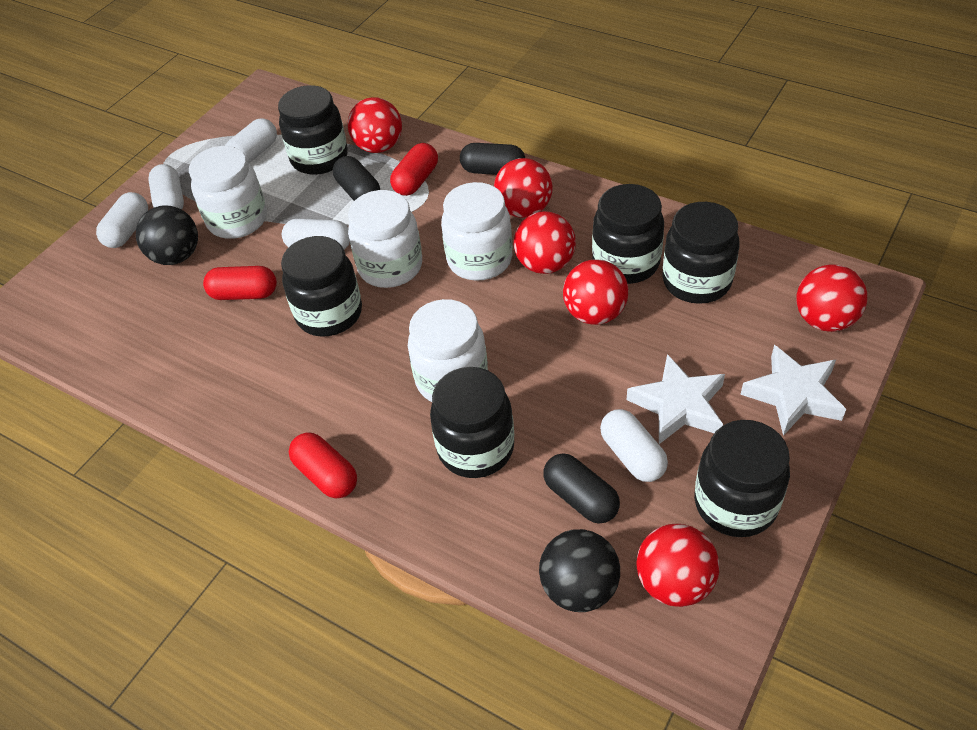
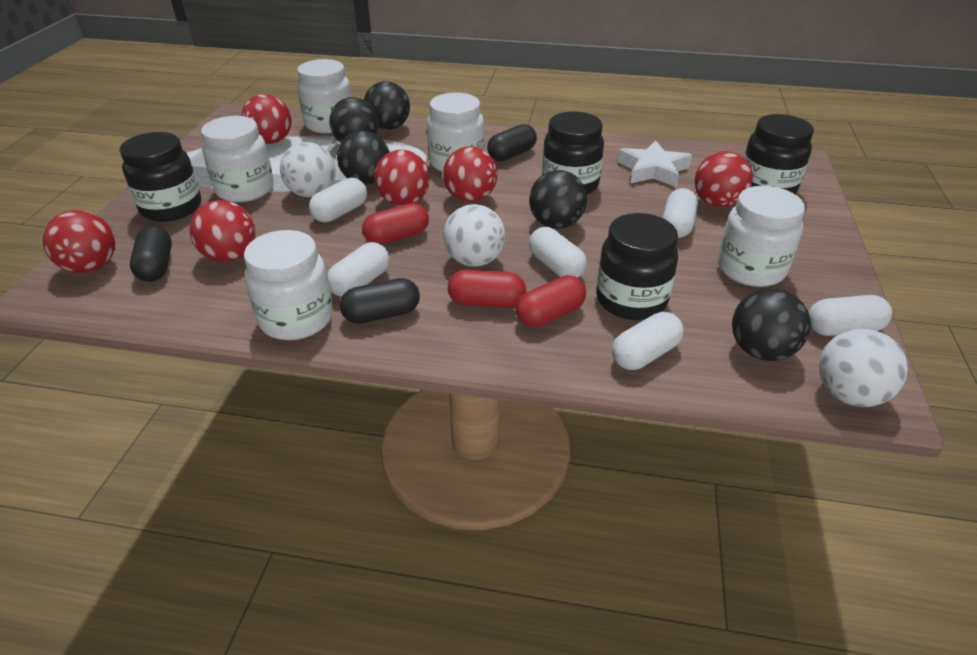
black ball: 2 -> 5
black jar: 6 -> 4
white ball: 0 -> 3
white capsule: 5 -> 6
white jar: 4 -> 5
white star: 2 -> 1

